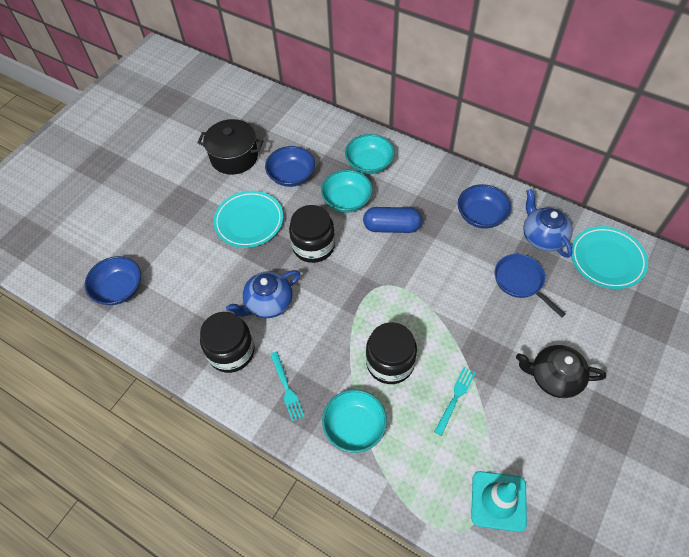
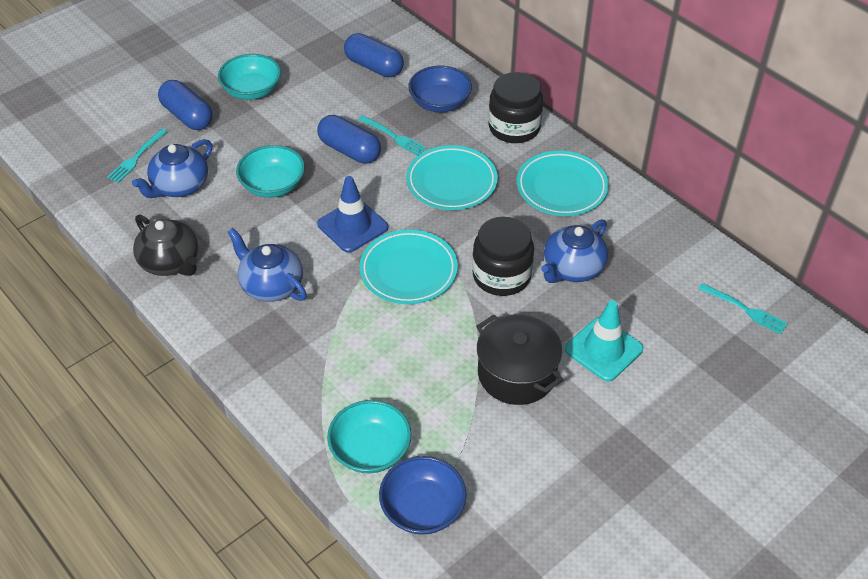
black jar: 3 -> 2
blue bowl: 3 -> 2
blue capsule: 1 -> 3
blue pan: 1 -> 0
blue teapot: 2 -> 3
blue traffic cone: 0 -> 1
turquoise fork: 2 -> 3
turquoise plate: 2 -> 3

